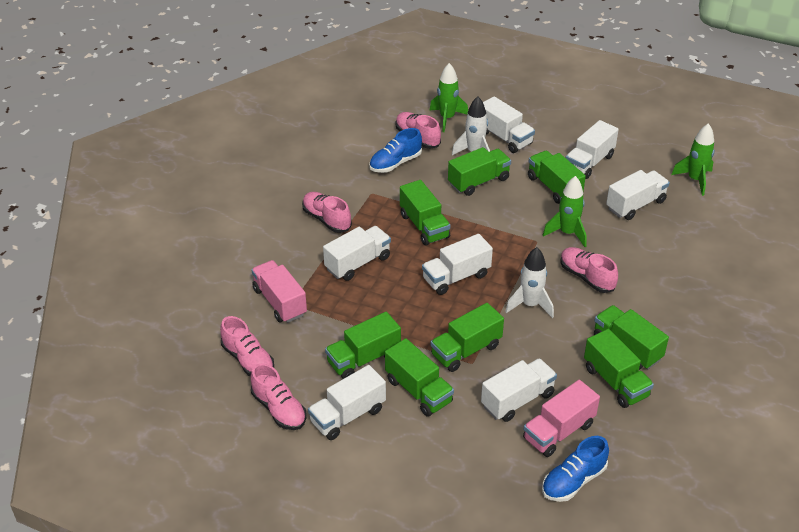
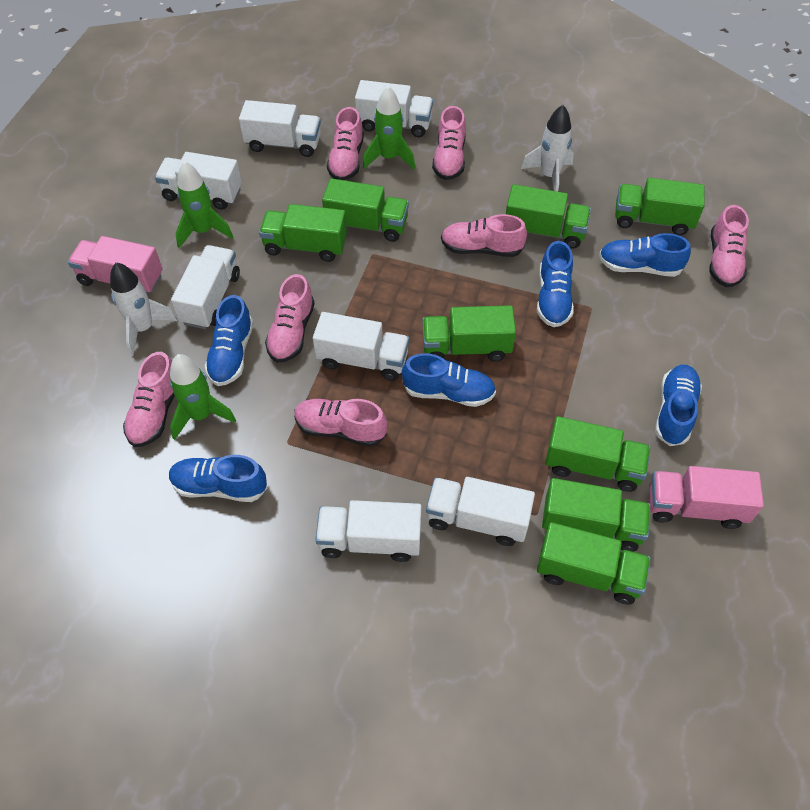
blue shoe: 2 -> 6
pink shoe: 5 -> 7

